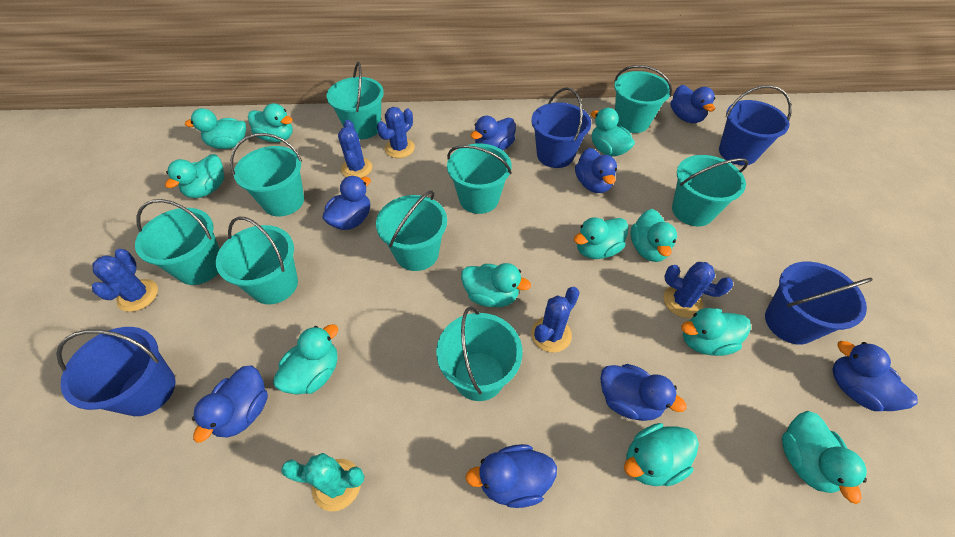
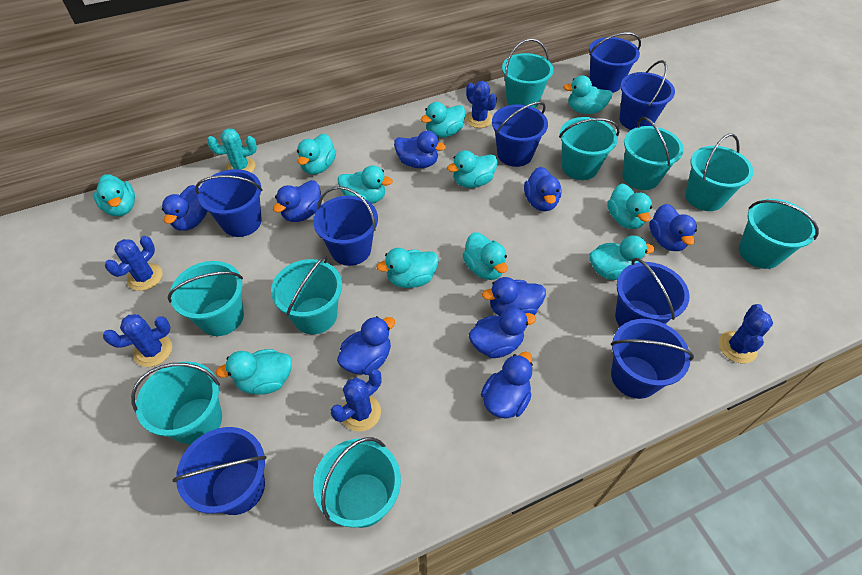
blue bucket: 4 -> 8
blue duck: 8 -> 9

